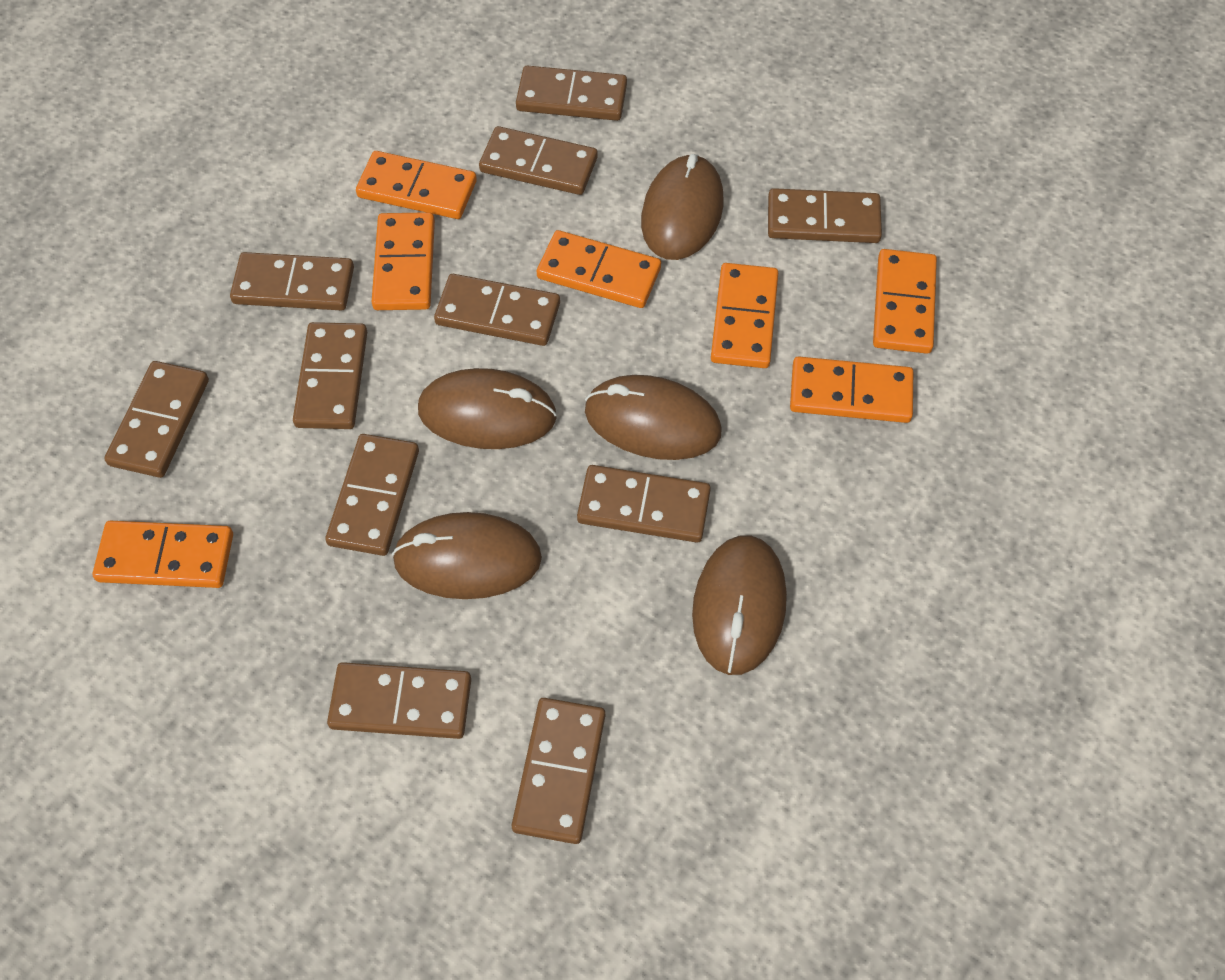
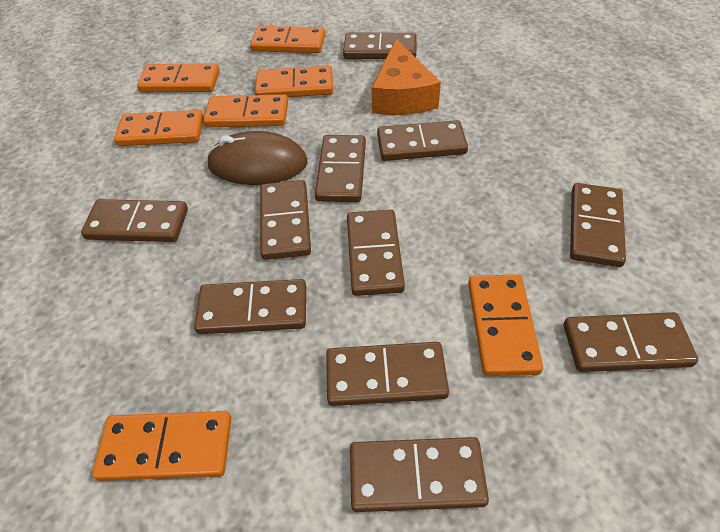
brown mouse: 5 -> 1
orange cheese: 0 -> 1

